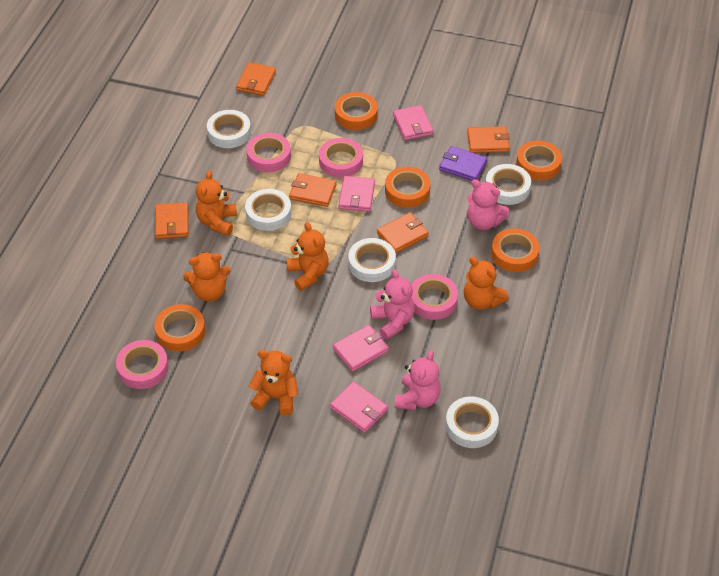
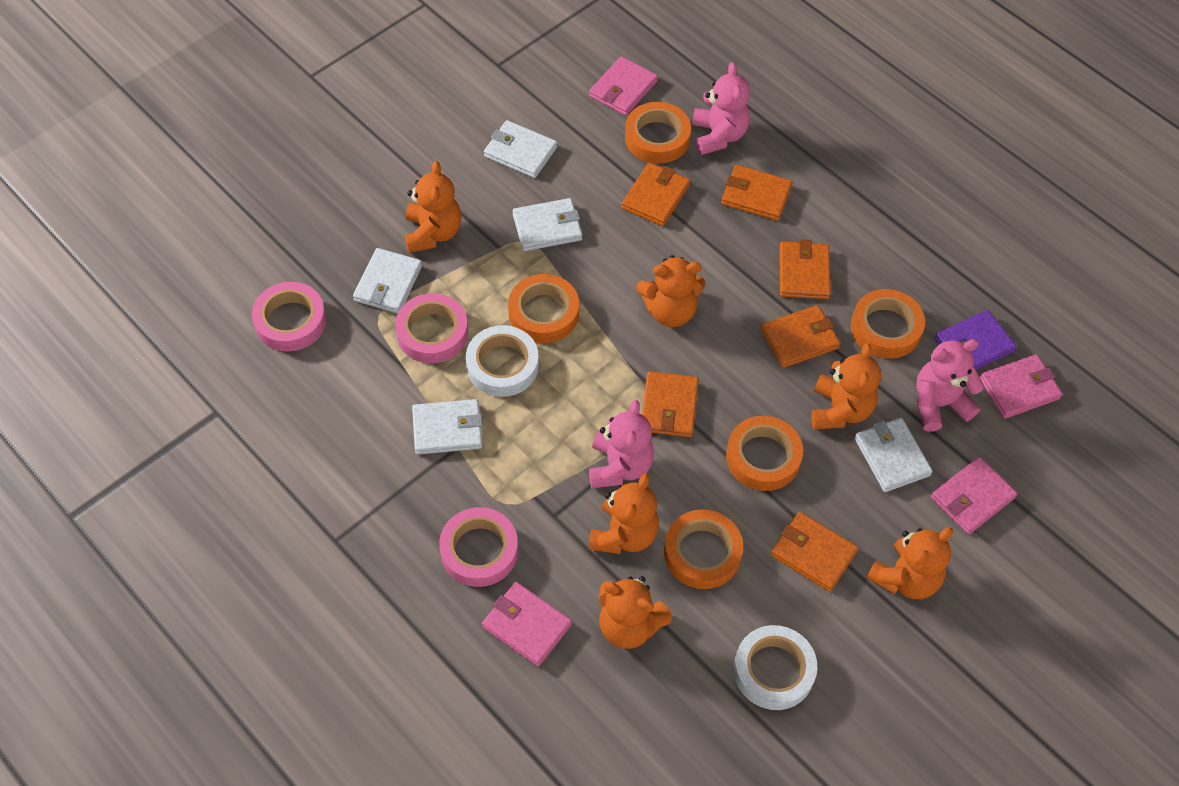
orange teddy bear: 5 -> 6
orange wallet: 5 -> 6
pink tape: 4 -> 3
white tape: 5 -> 2
white wallet: 0 -> 5

